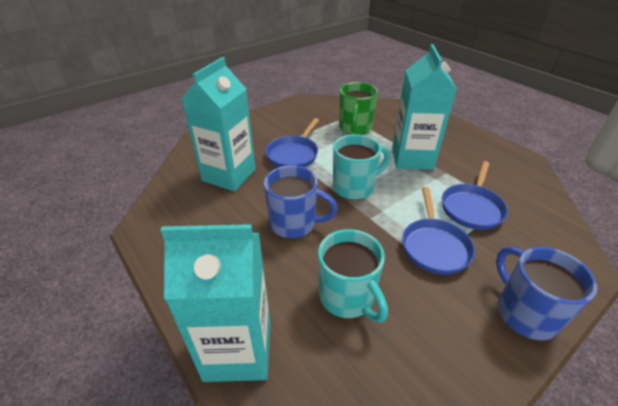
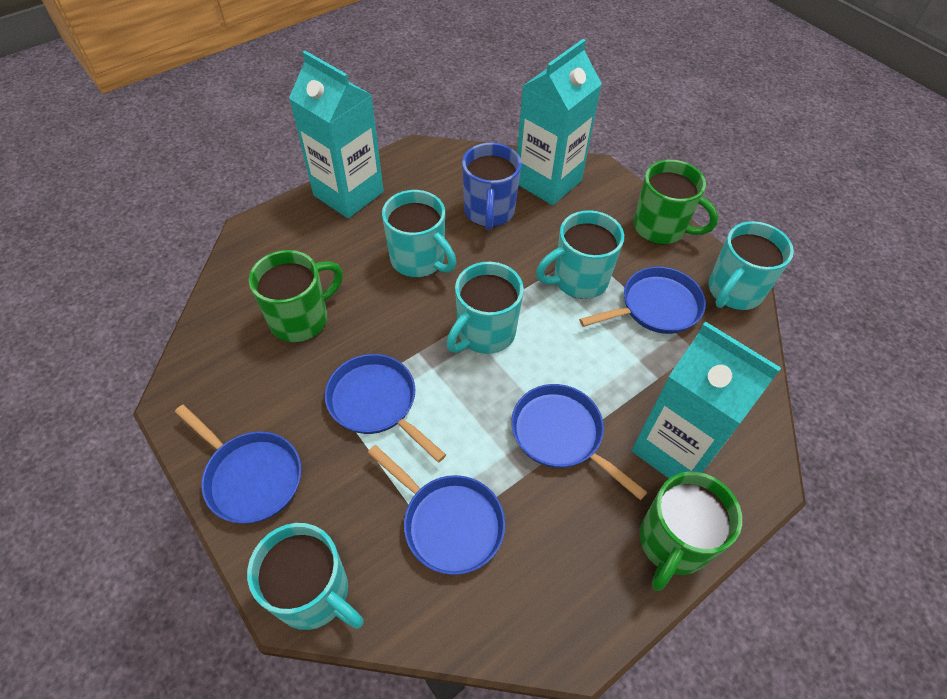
blue mug: 2 -> 1
blue pan: 3 -> 5
green mug: 1 -> 3
turquoise mug: 2 -> 5

